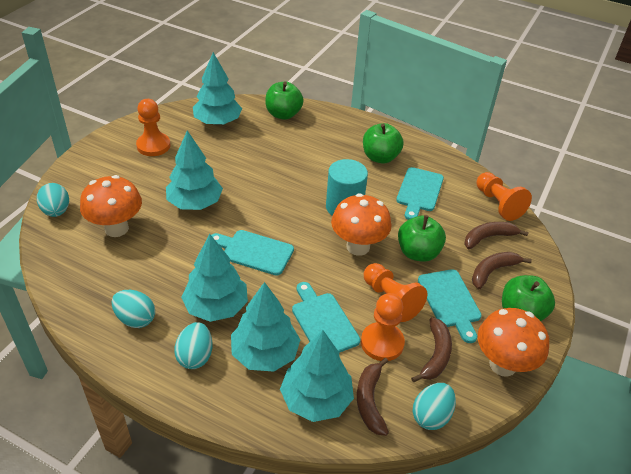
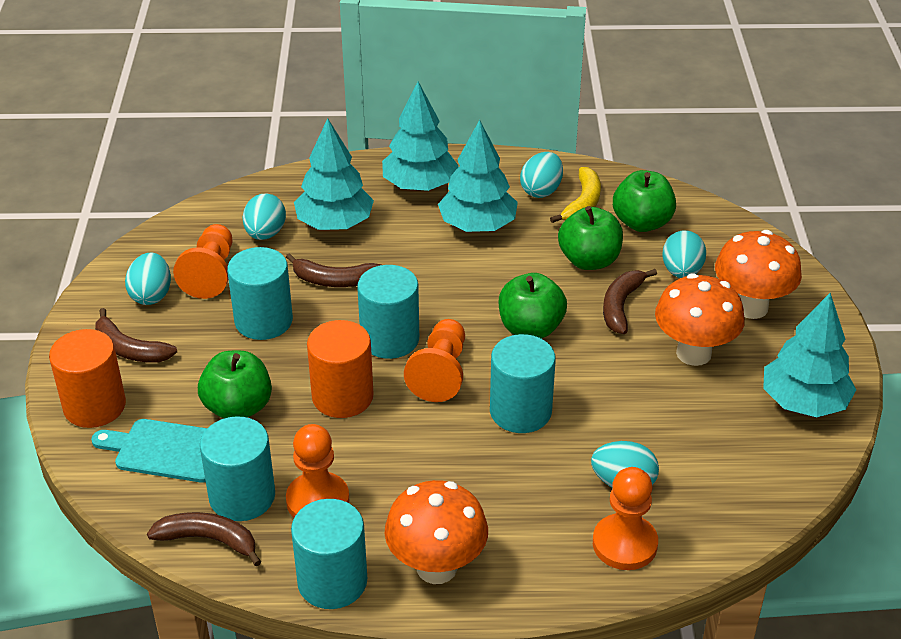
orange cylinder: 0 -> 2
turquoise cutting board: 4 -> 1
turquoise cylinder: 1 -> 5
turquoise egg: 4 -> 5
turquoise tree: 5 -> 4
yellow banana: 0 -> 1

